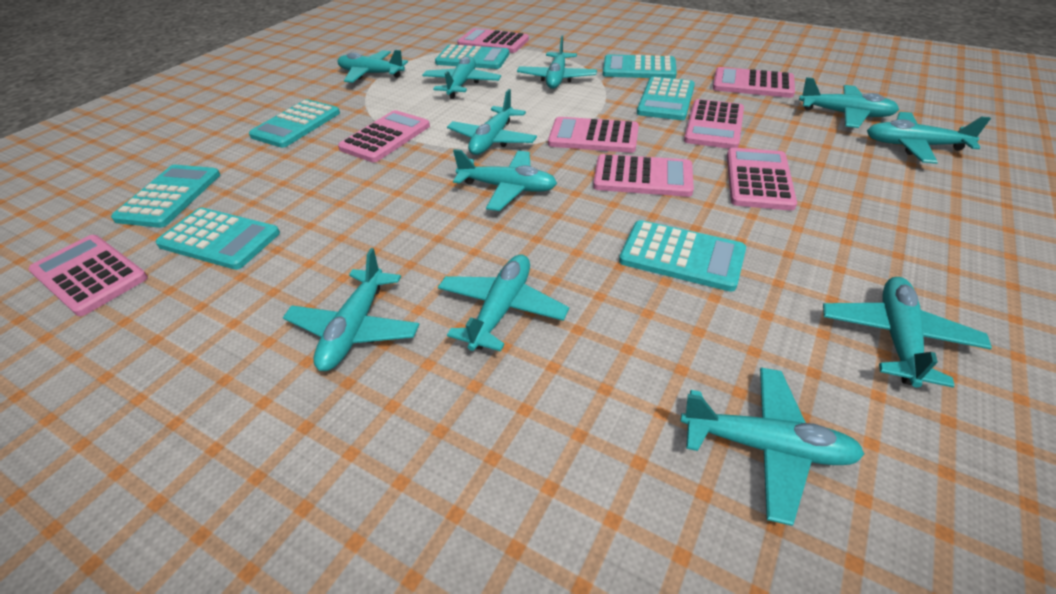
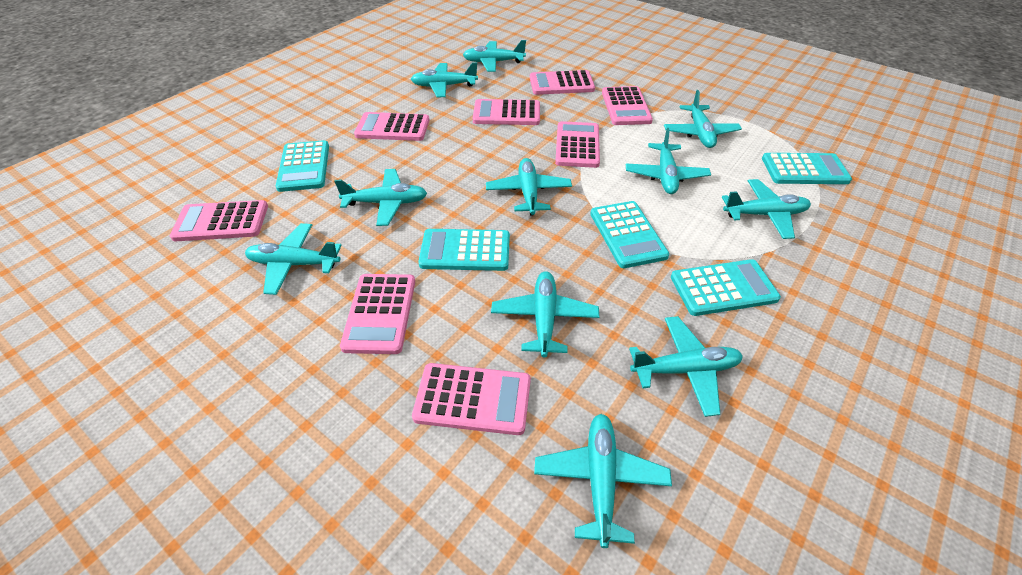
turquoise calculator: 7 -> 5

